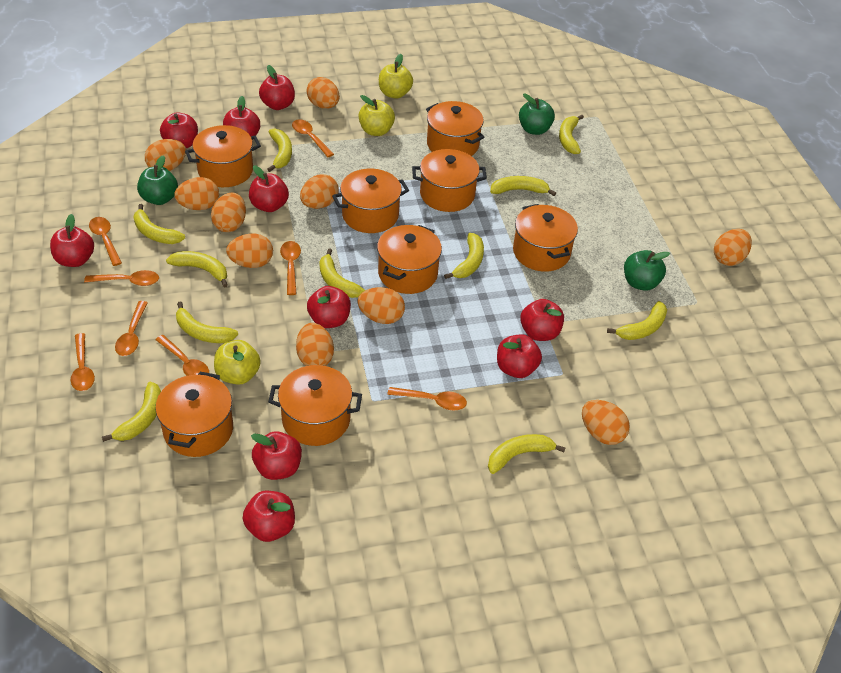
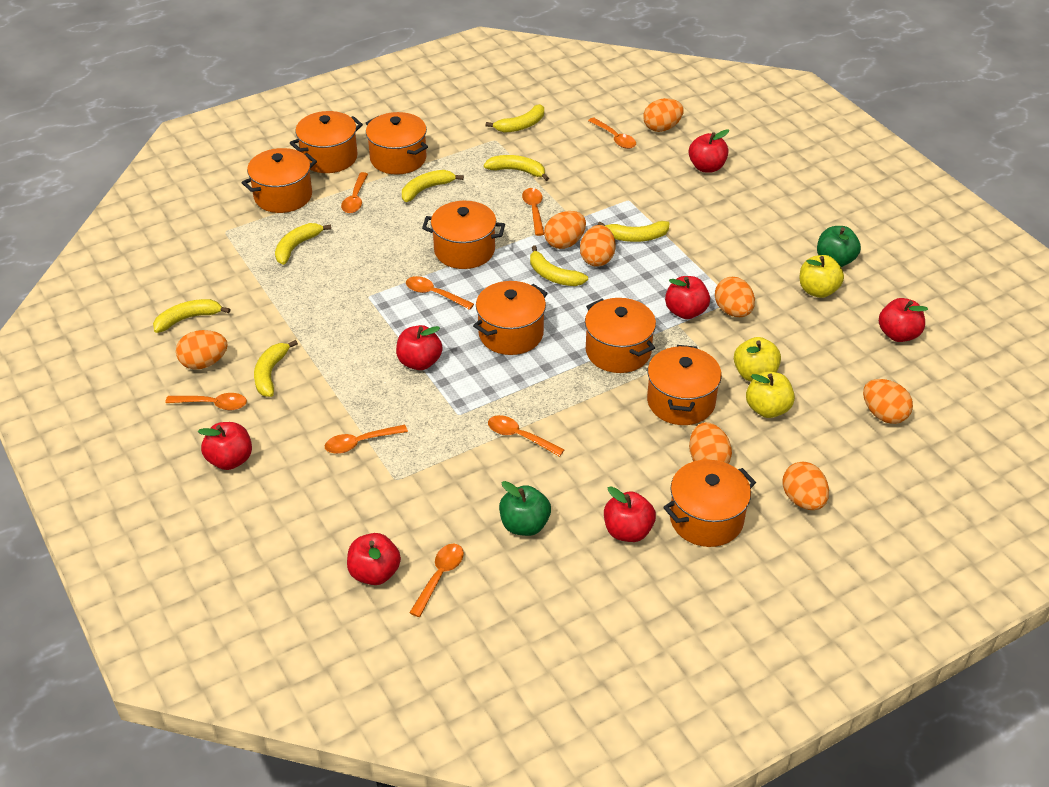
green apple: 3 -> 2
orange egg: 10 -> 8
red apple: 10 -> 7
yellow banana: 11 -> 8

